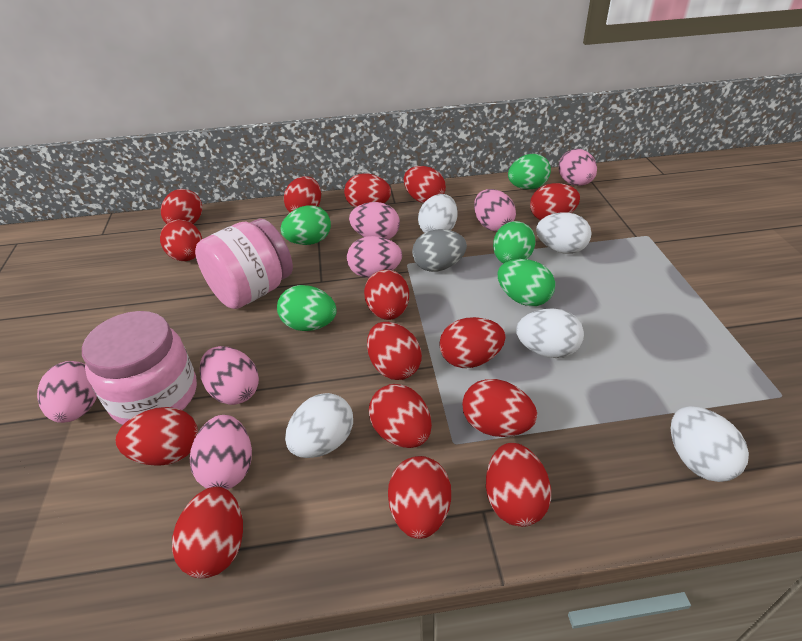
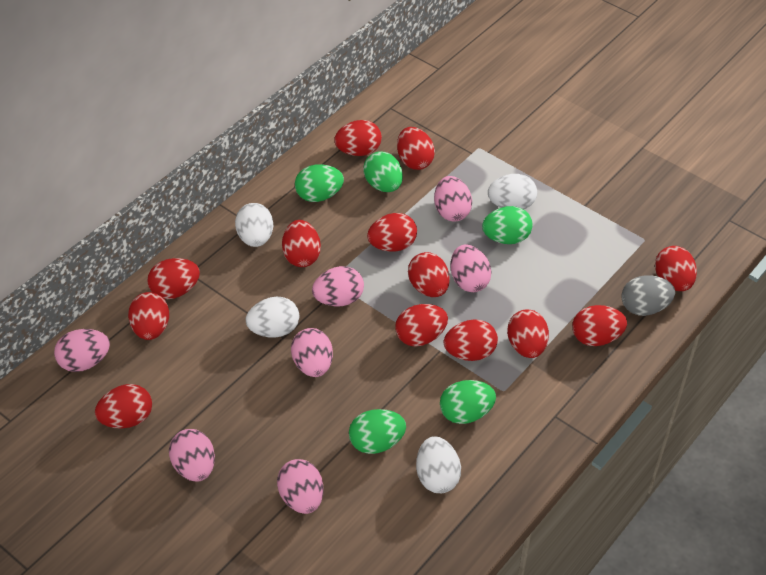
pink jar: 2 -> 0
red egg: 15 -> 13
white egg: 5 -> 4

